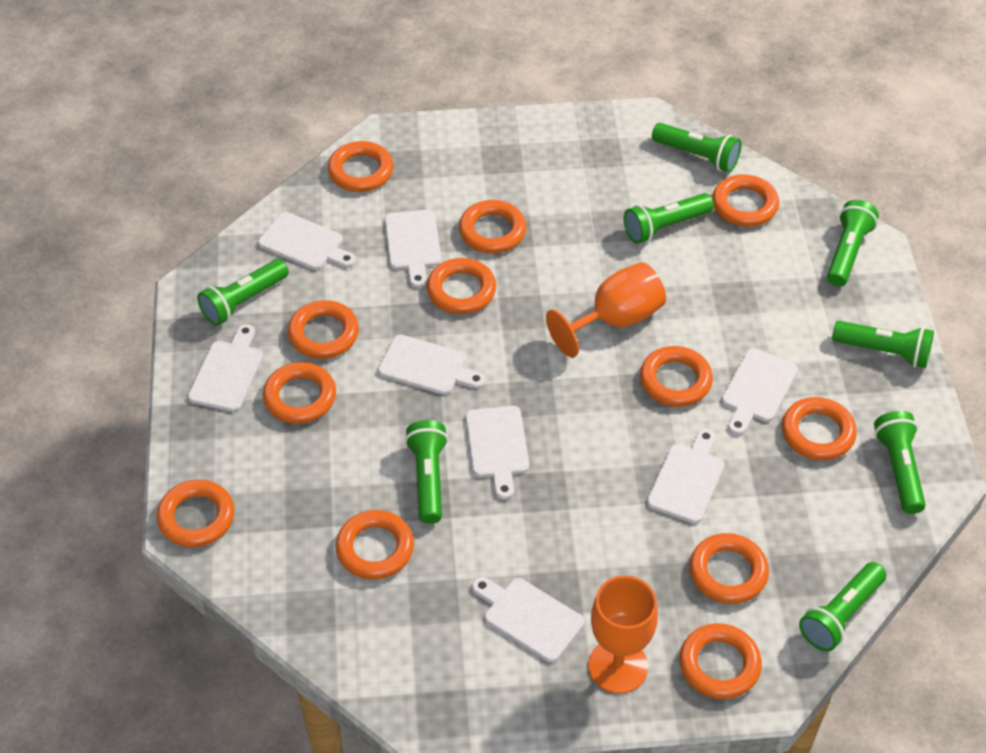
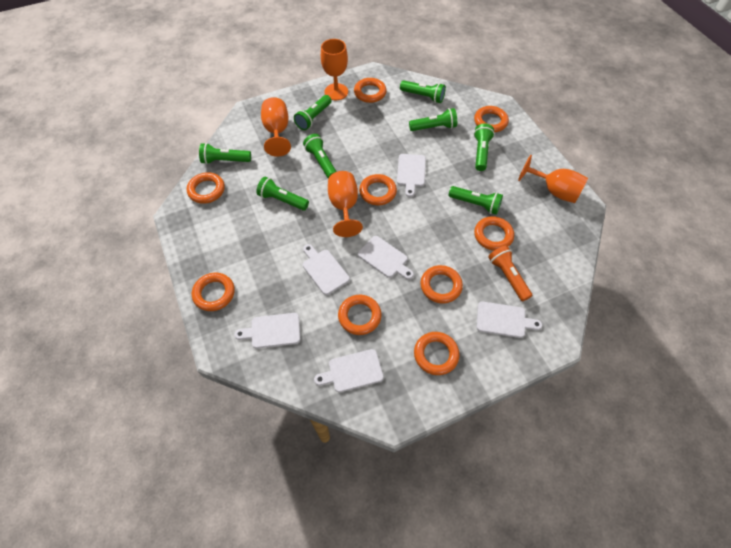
orange flashlight: 0 -> 1
orange goblet: 2 -> 4
orange ring: 12 -> 9
white cutting board: 8 -> 6

